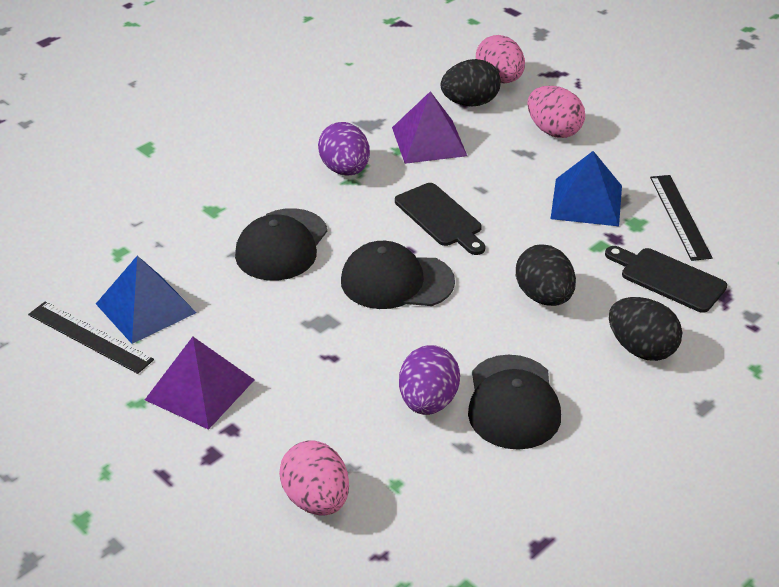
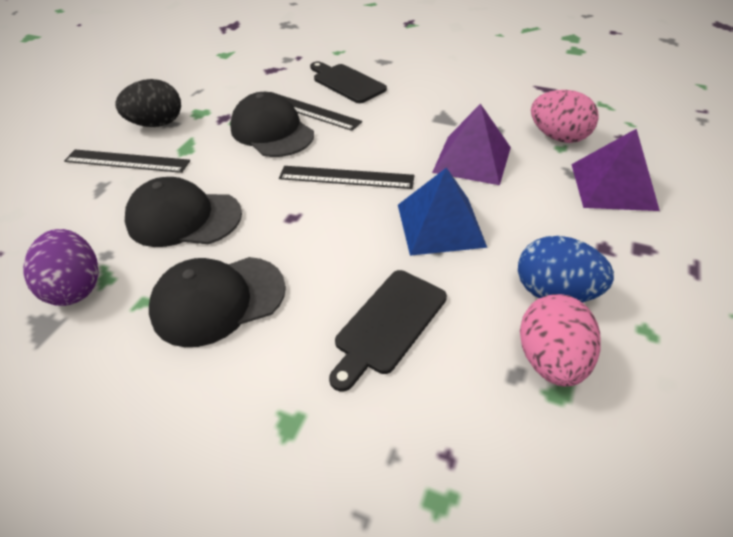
black egg: 3 -> 1
black ruler: 2 -> 3
blue egg: 0 -> 1
blue pyramid: 2 -> 1
pink egg: 3 -> 2
purple egg: 2 -> 1

